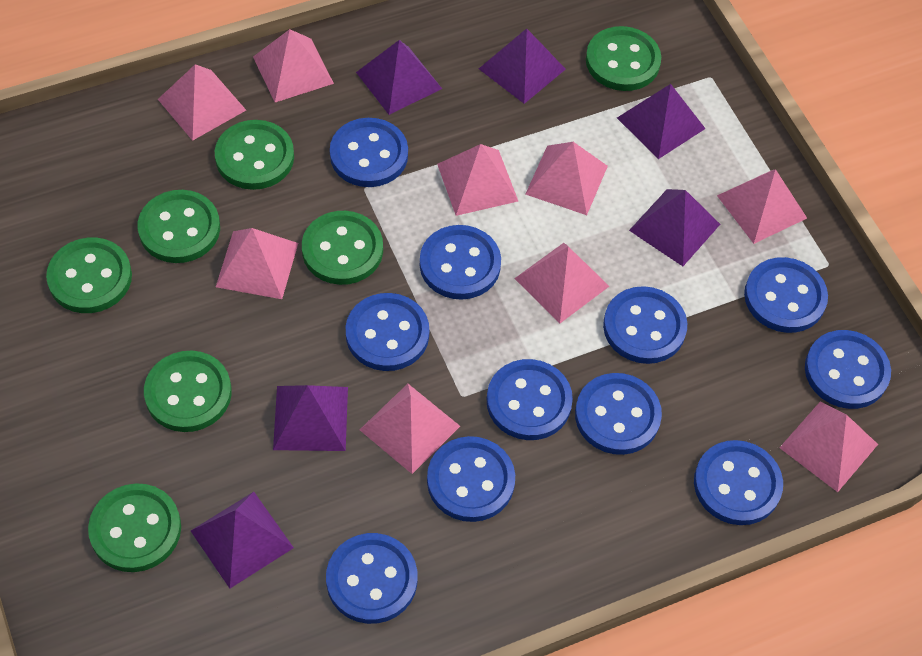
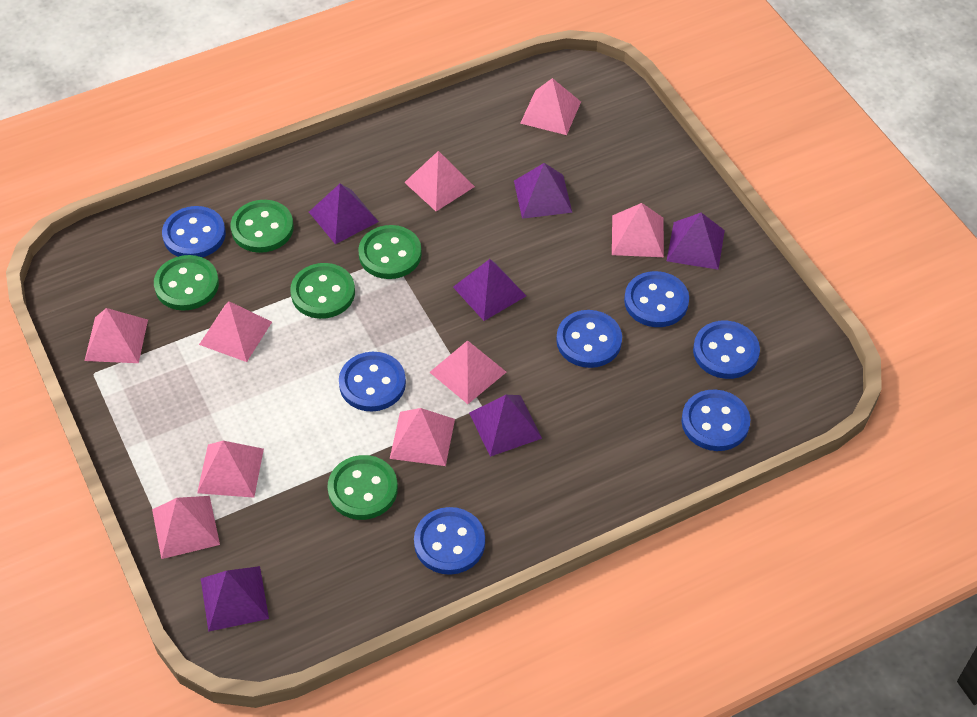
blue button: 11 -> 7
green button: 7 -> 5

